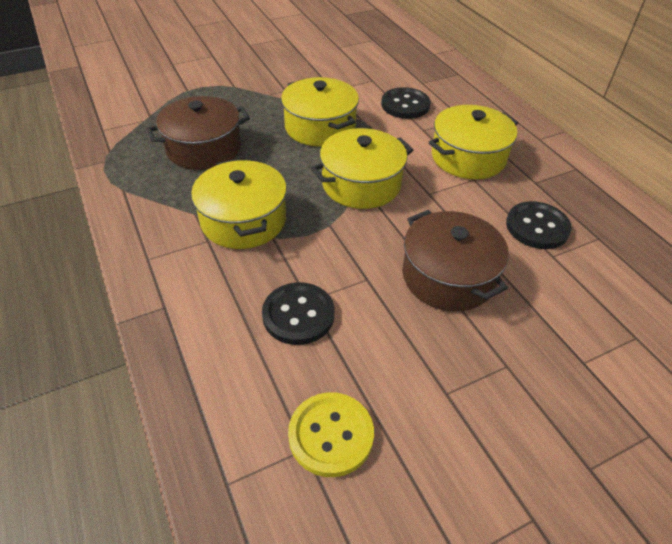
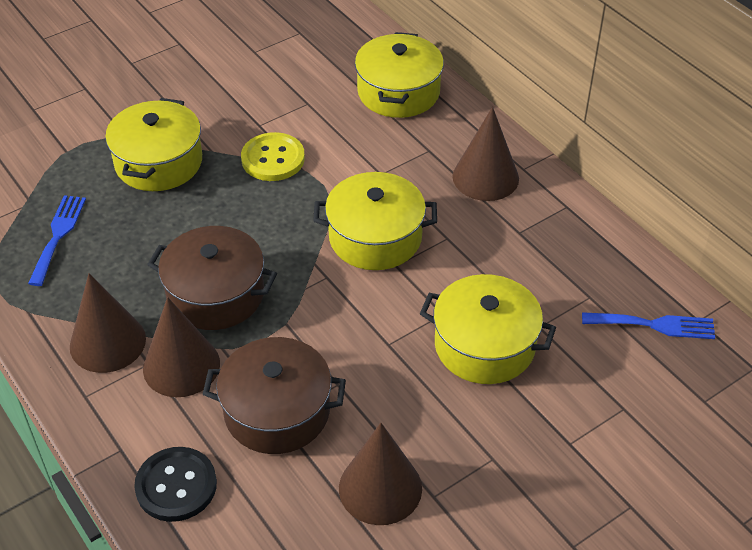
black button: 3 -> 1
blue fork: 0 -> 2
brown cone: 0 -> 4

